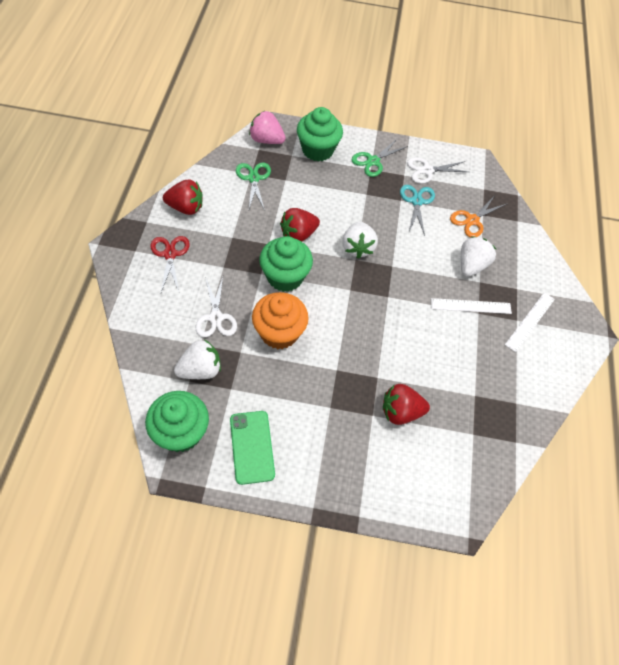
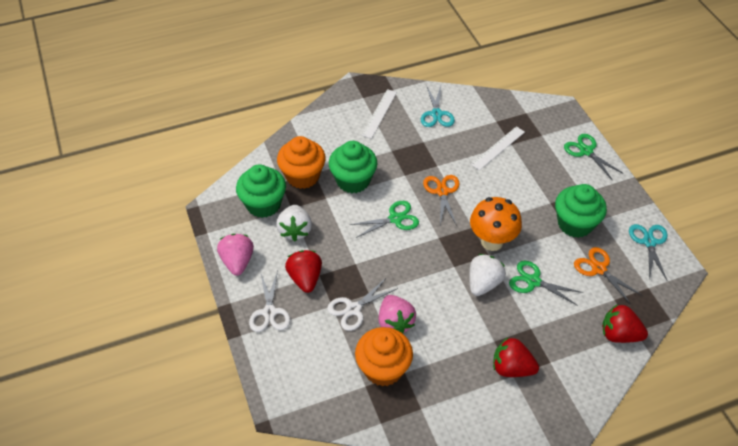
green phone: 1 -> 0
green scissors: 2 -> 3
orange cupcake: 1 -> 2
orange mushroom: 0 -> 1
orange scissors: 1 -> 2
pink strawberry: 1 -> 2
red scissors: 1 -> 0
turquoise scissors: 1 -> 2
white strawberry: 3 -> 2

